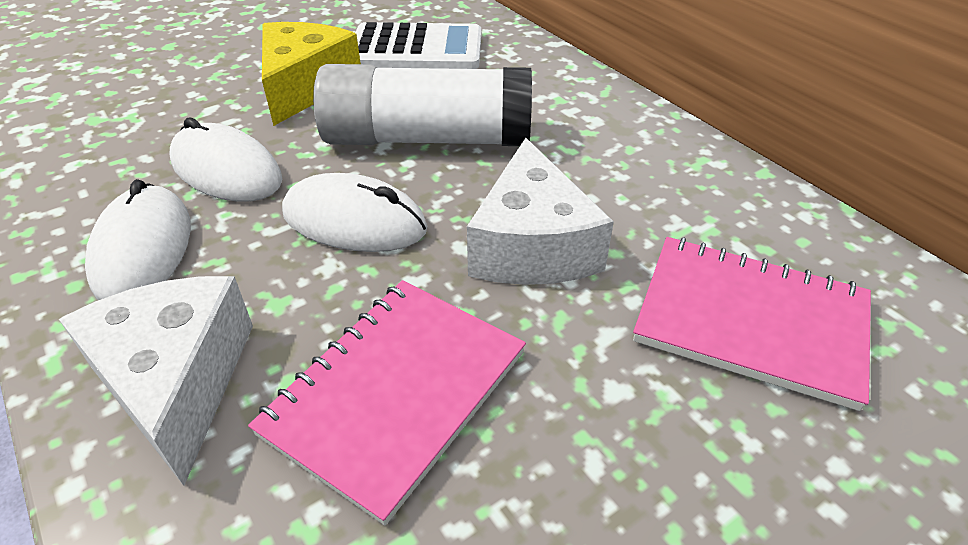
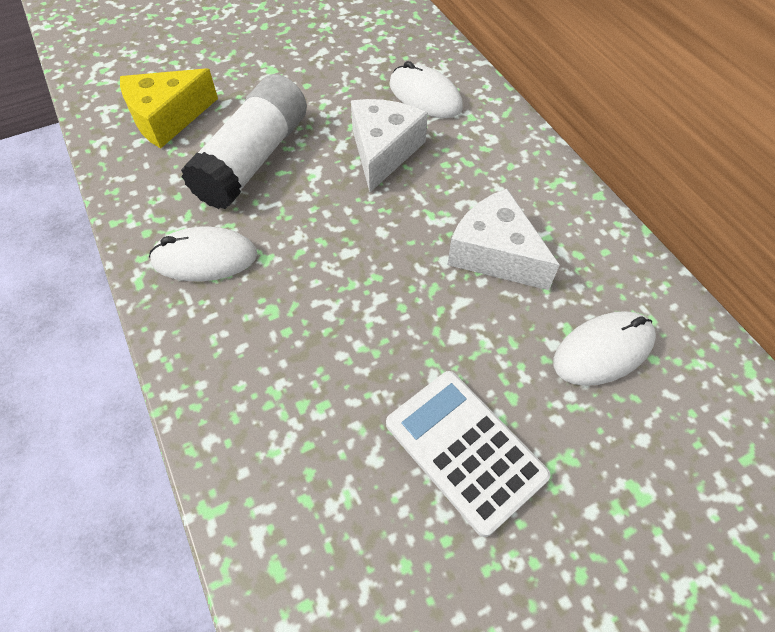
pink notebook: 2 -> 0

